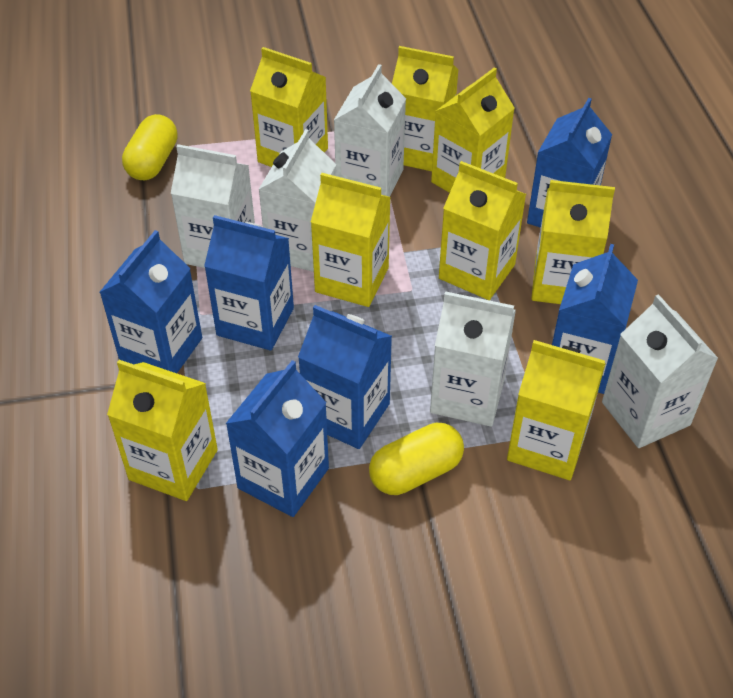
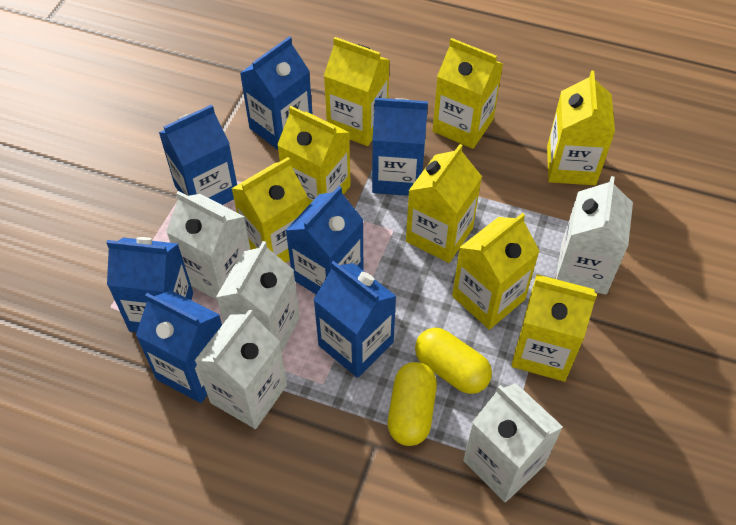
blue carton: 6 -> 7

